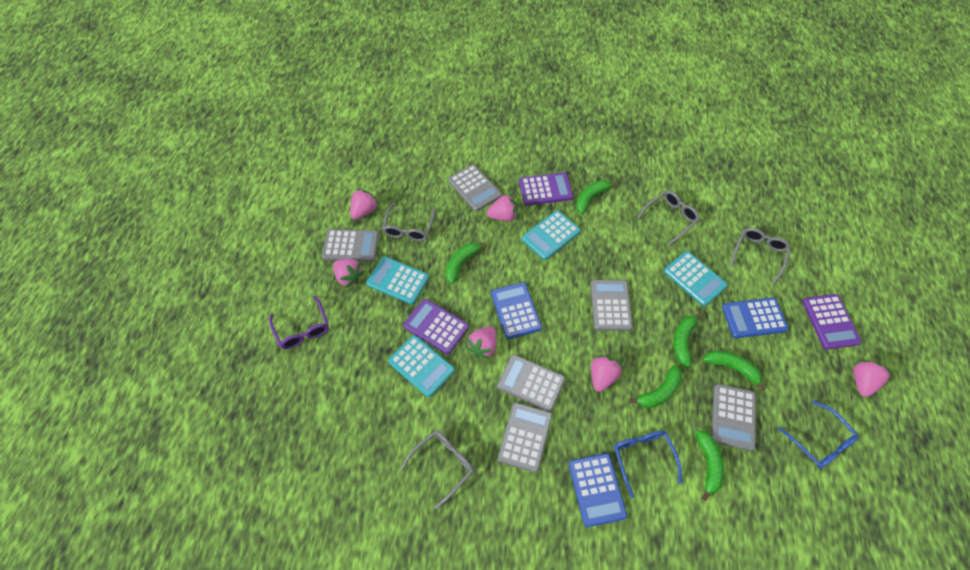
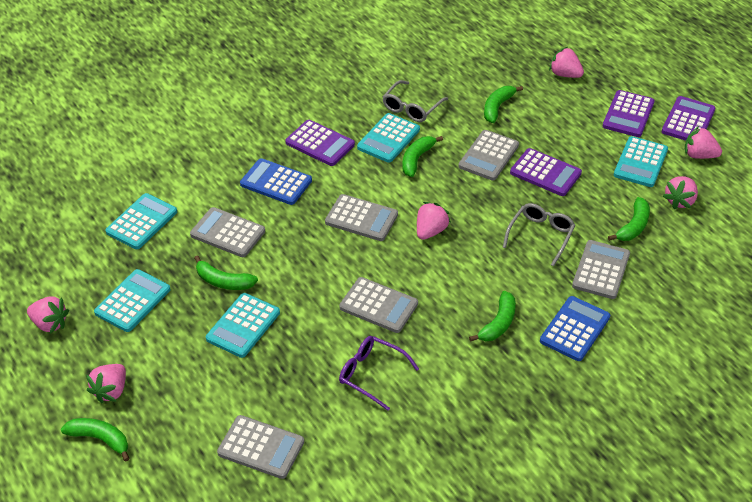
blue calculator: 3 -> 2
blue glasses: 2 -> 0
grey glasses: 4 -> 2
purple calculator: 3 -> 4
turquoise calculator: 4 -> 5

